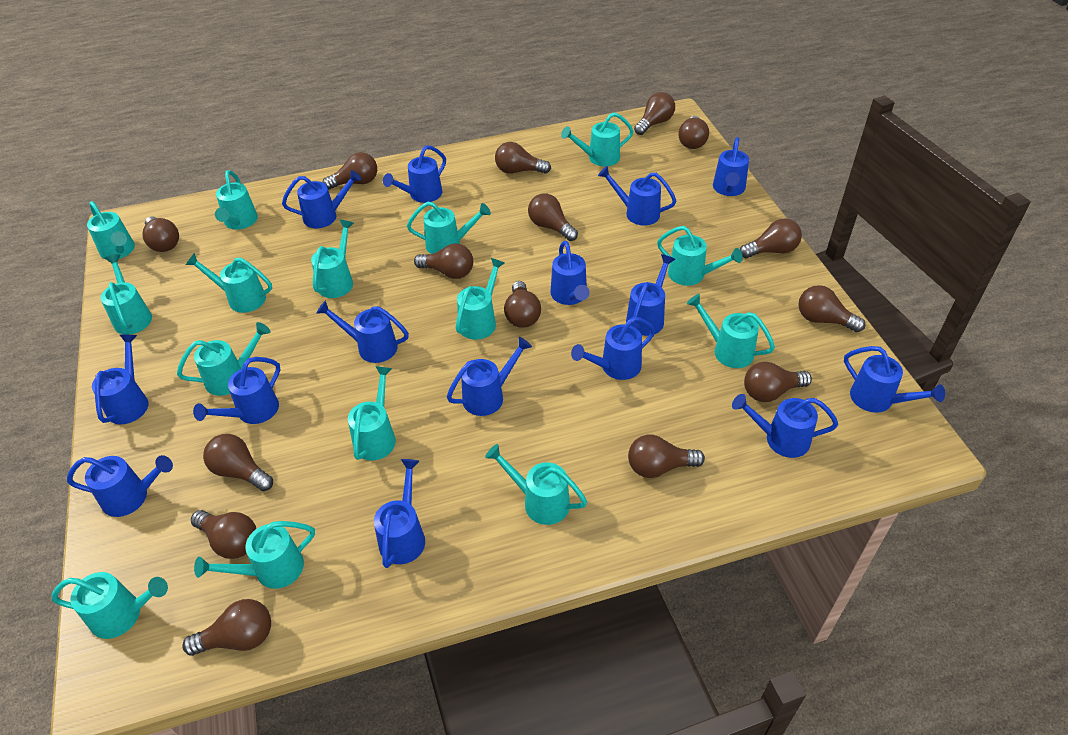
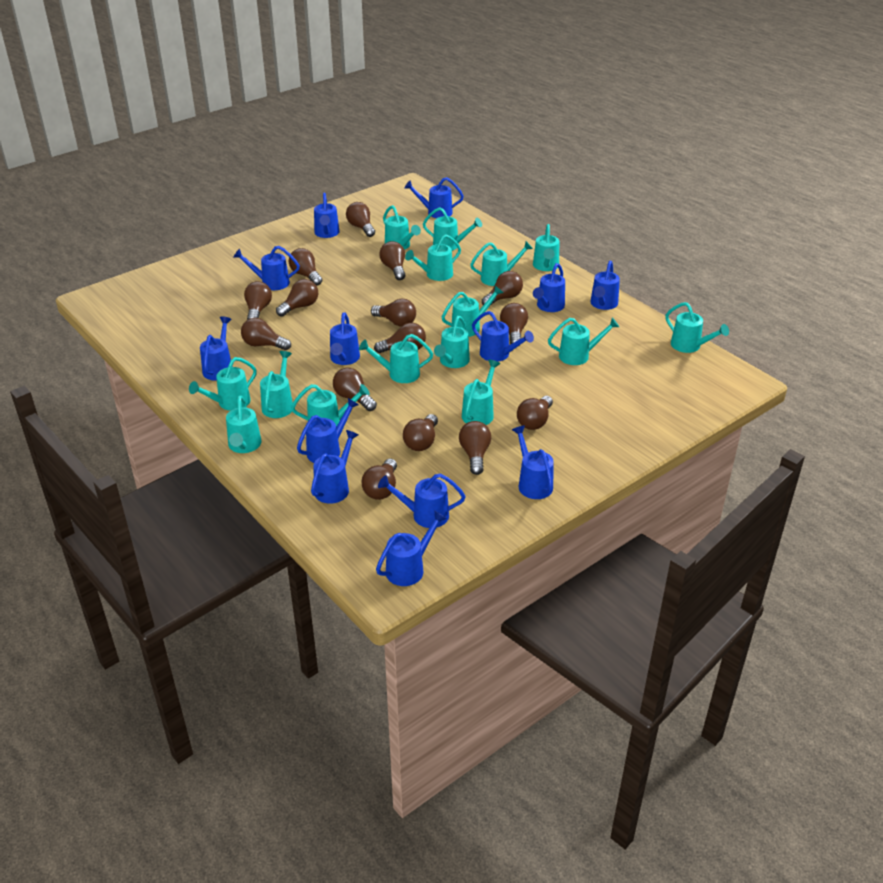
blue watering can: 15 -> 13

